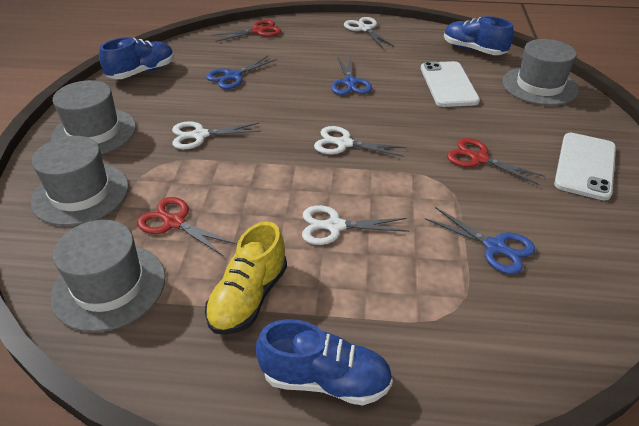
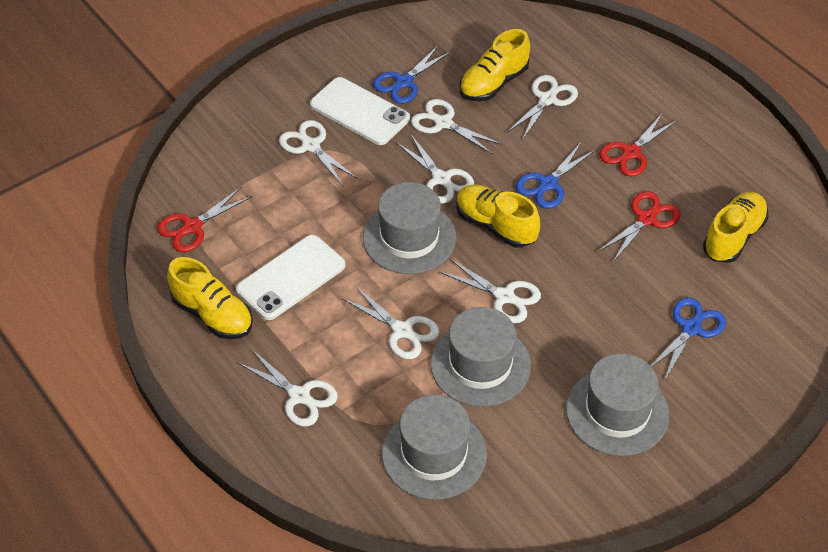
blue shoe: 3 -> 0
white scissors: 4 -> 7
yellow shoe: 1 -> 4

